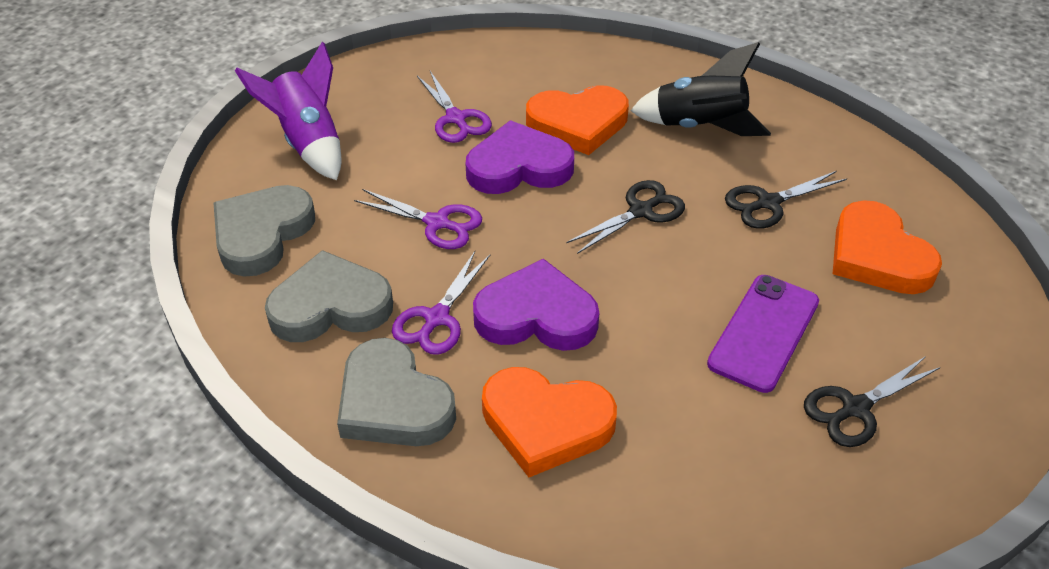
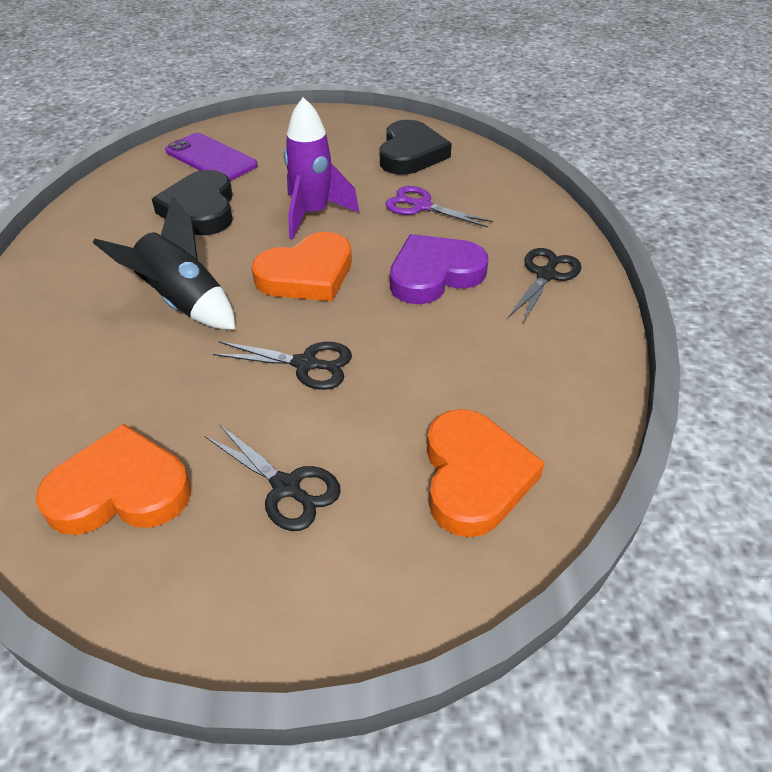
black heart: 0 -> 2
grey heart: 3 -> 0
purple heart: 2 -> 1
purple scissors: 3 -> 1

